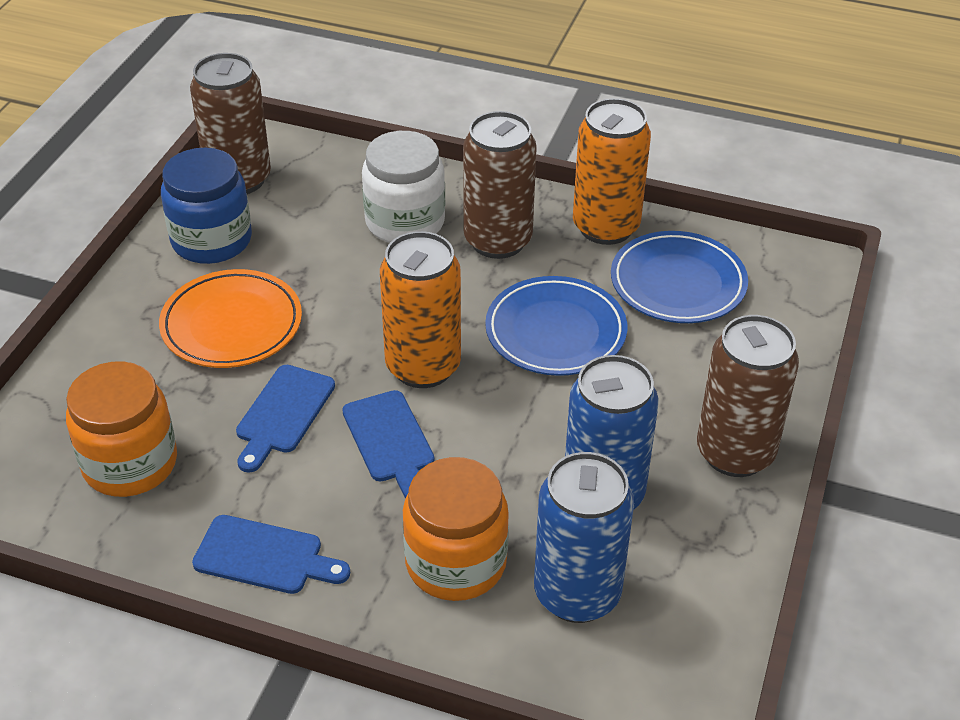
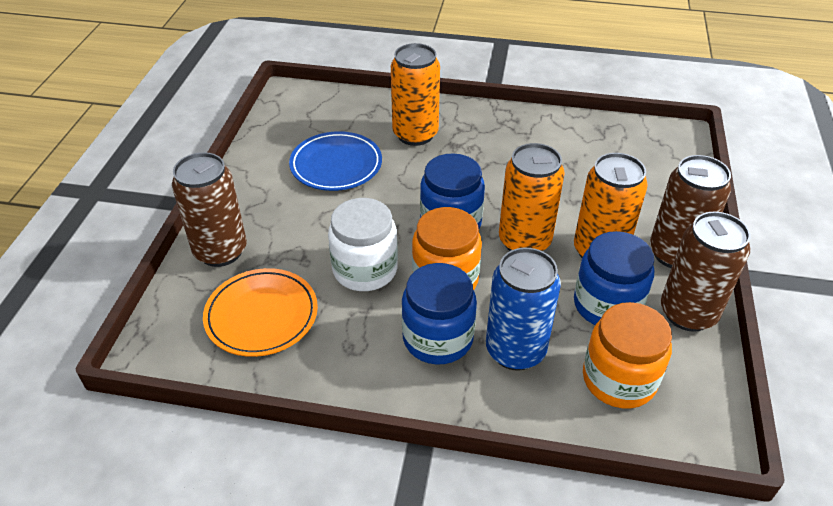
blue can: 2 -> 1
blue cutting board: 3 -> 0
blue jar: 1 -> 3
blue plate: 2 -> 1
orange can: 2 -> 3

